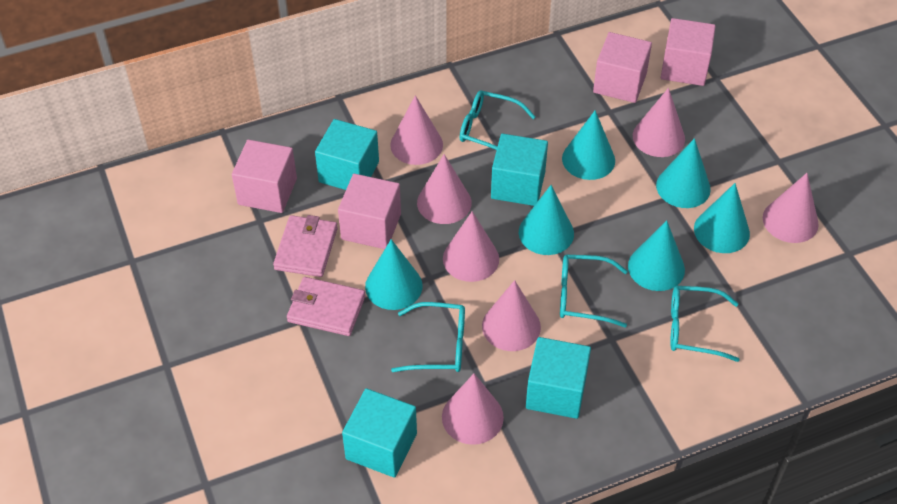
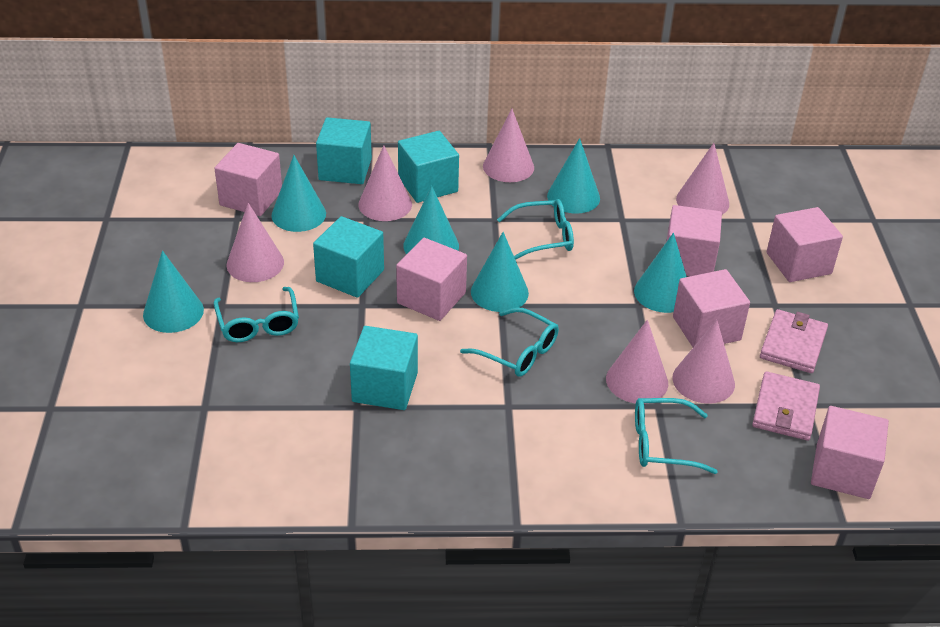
pink cone: 7 -> 6
pink cube: 4 -> 6

